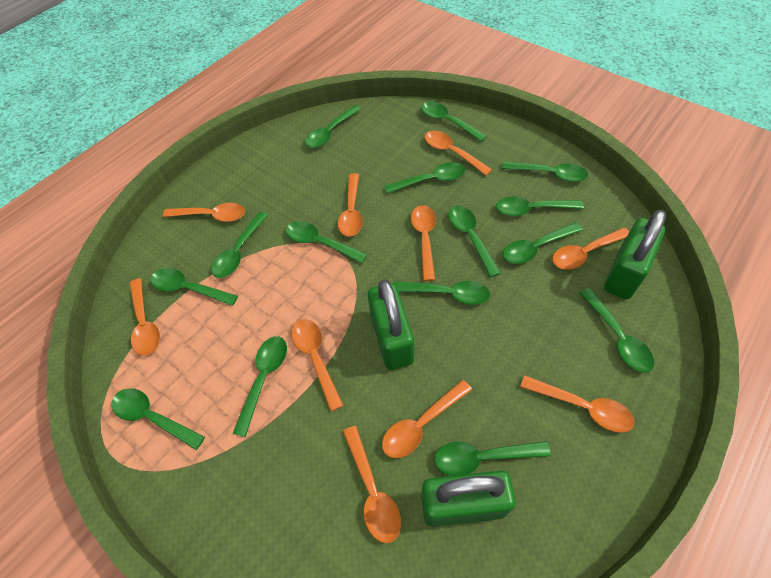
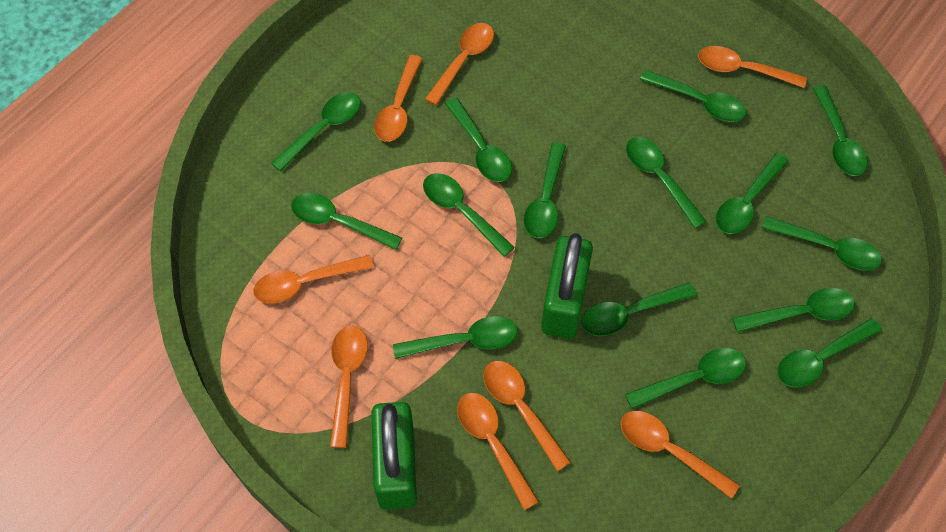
green padlock: 3 -> 2
orange spoon: 10 -> 8

